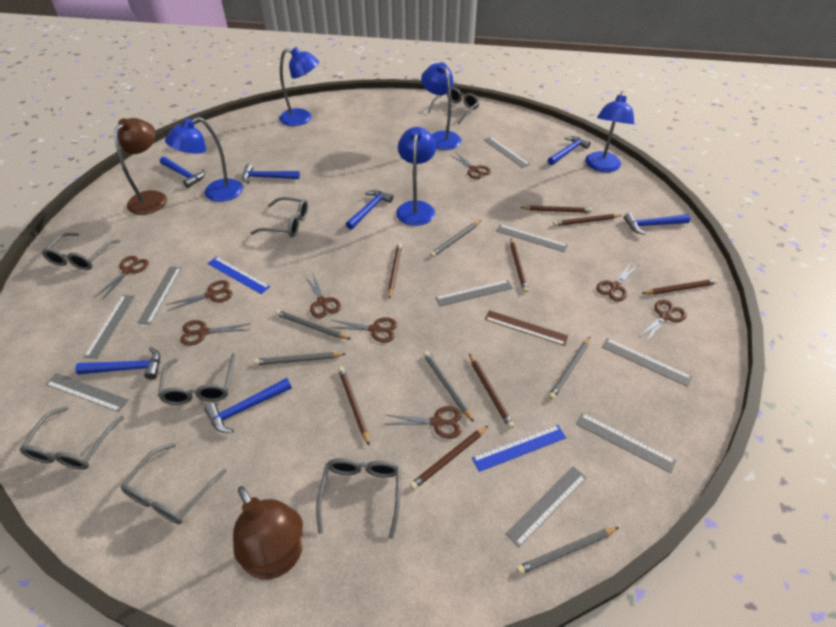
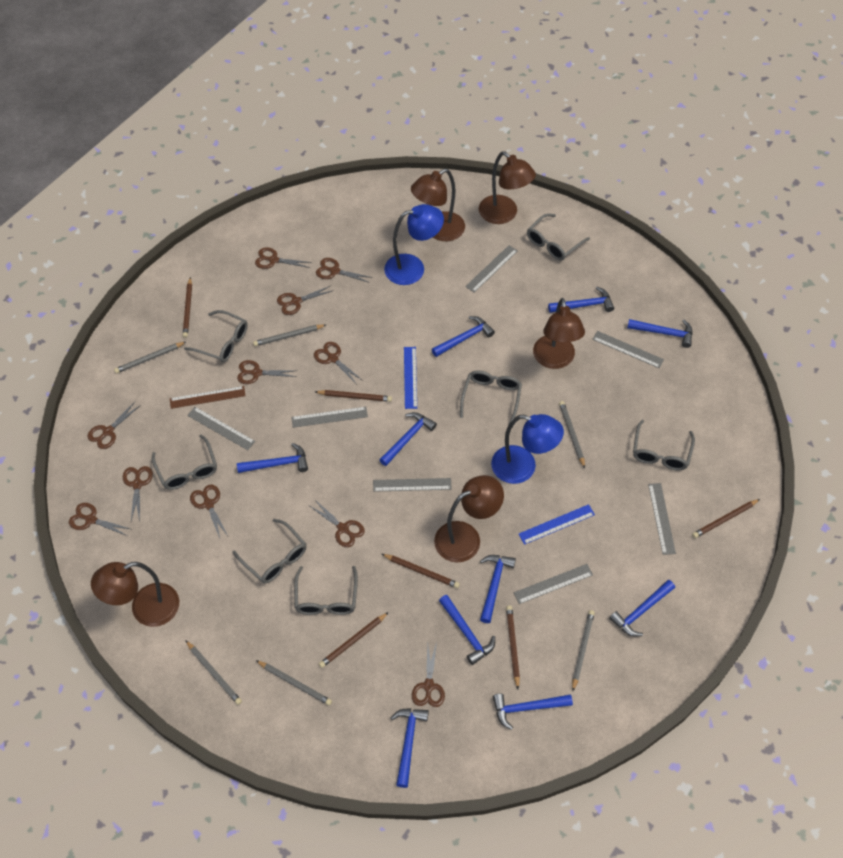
blue hammer: 7 -> 10
blue lamp: 5 -> 2
brown lamp: 2 -> 5
brown pencil: 8 -> 6
brown scissors: 9 -> 11
grey ruler: 9 -> 7

